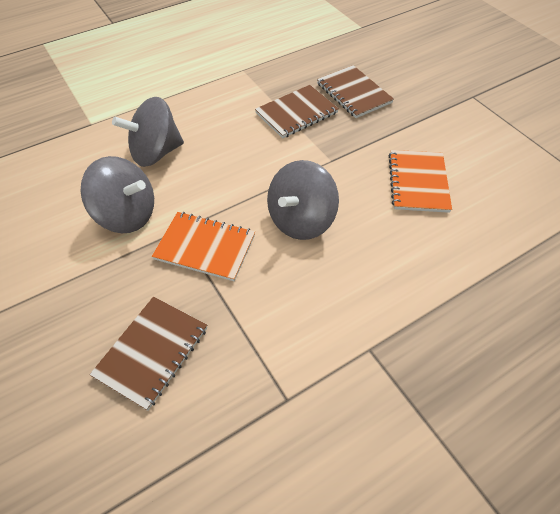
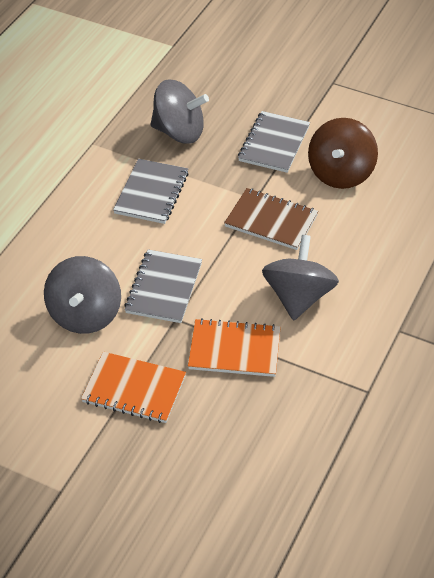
brown notebook: 3 -> 1
brown spinning top: 0 -> 1
grey notebook: 0 -> 3

